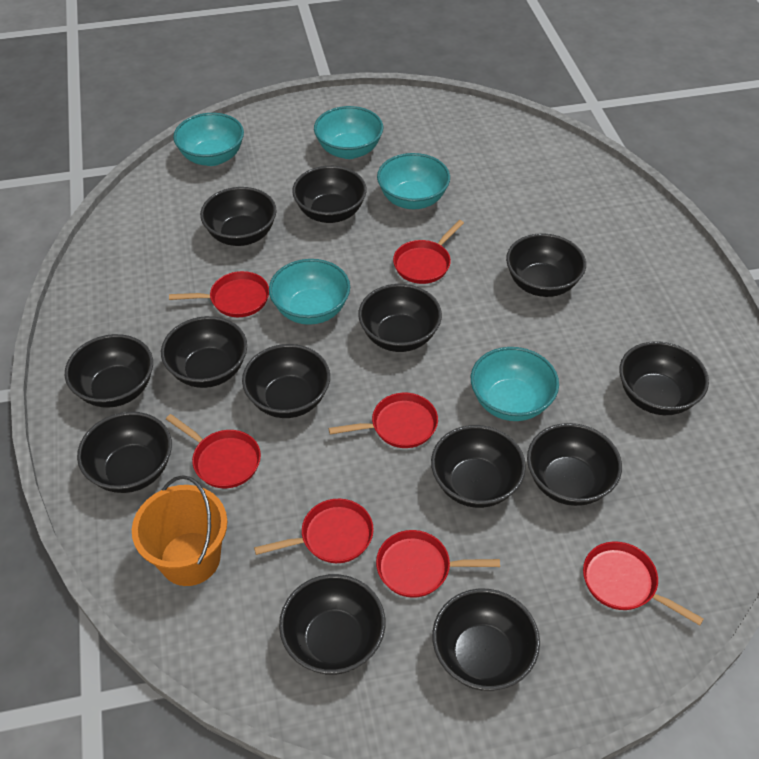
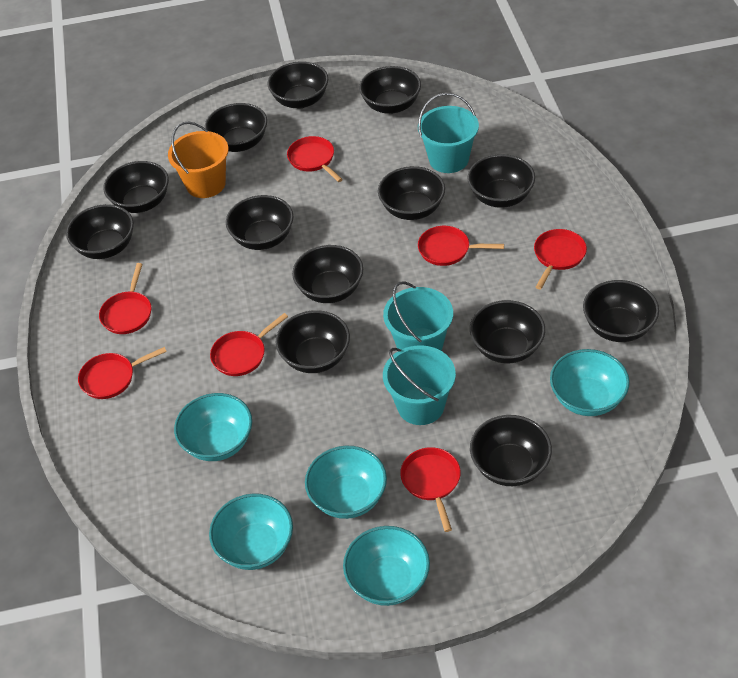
turquoise bucket: 0 -> 3

